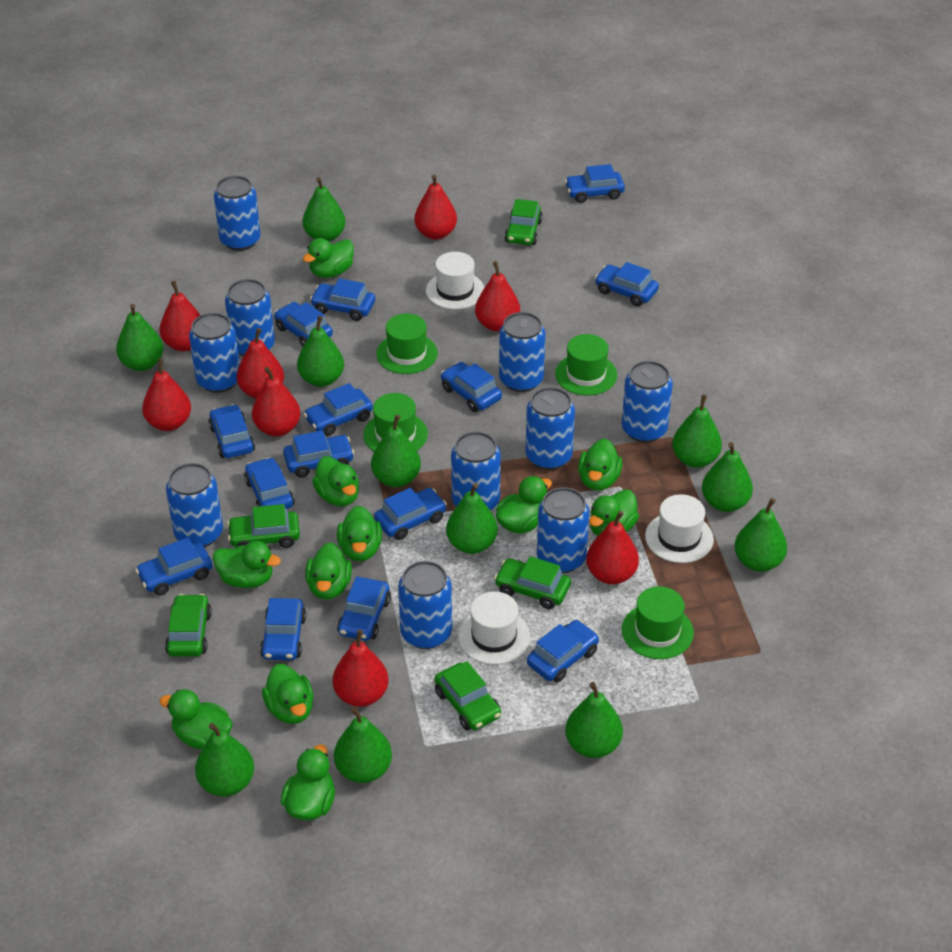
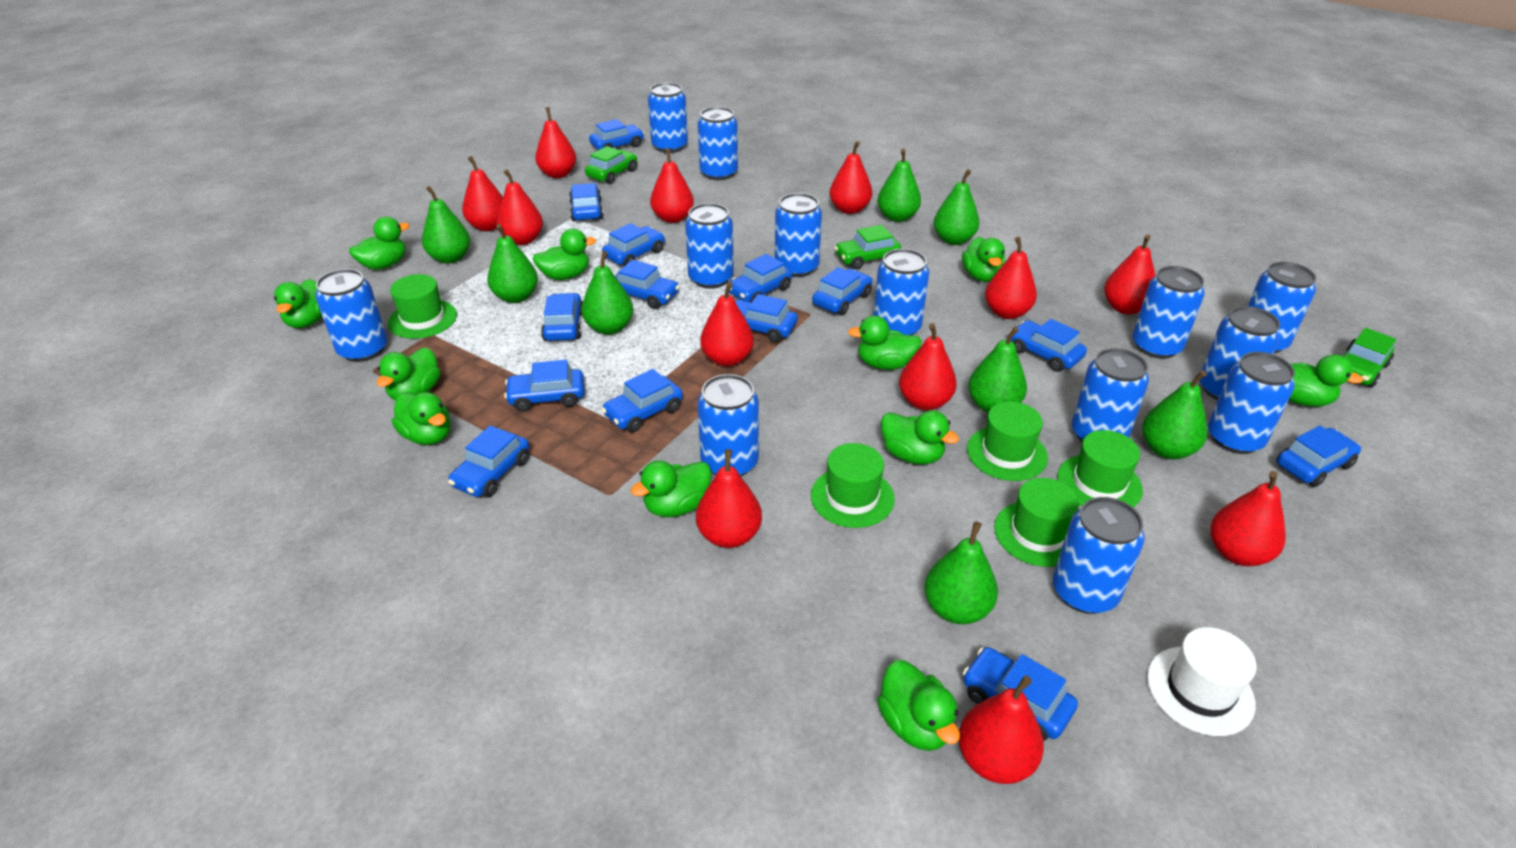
blue can: 10 -> 13
green car: 5 -> 3
green hat: 4 -> 5
green pear: 11 -> 8
red pear: 8 -> 12
white hat: 3 -> 1

